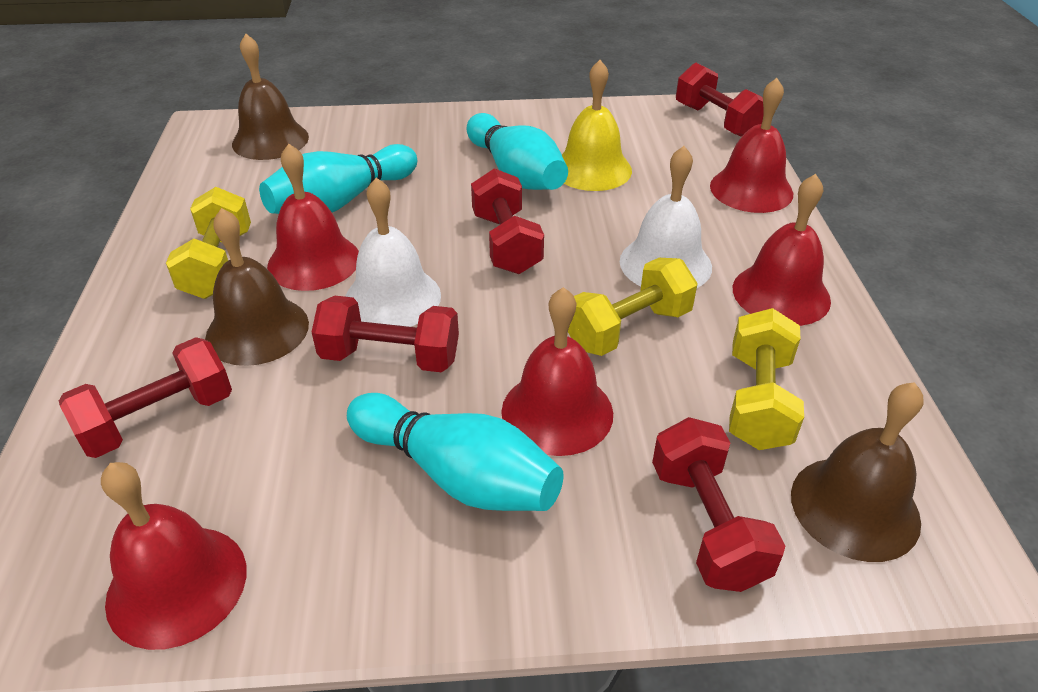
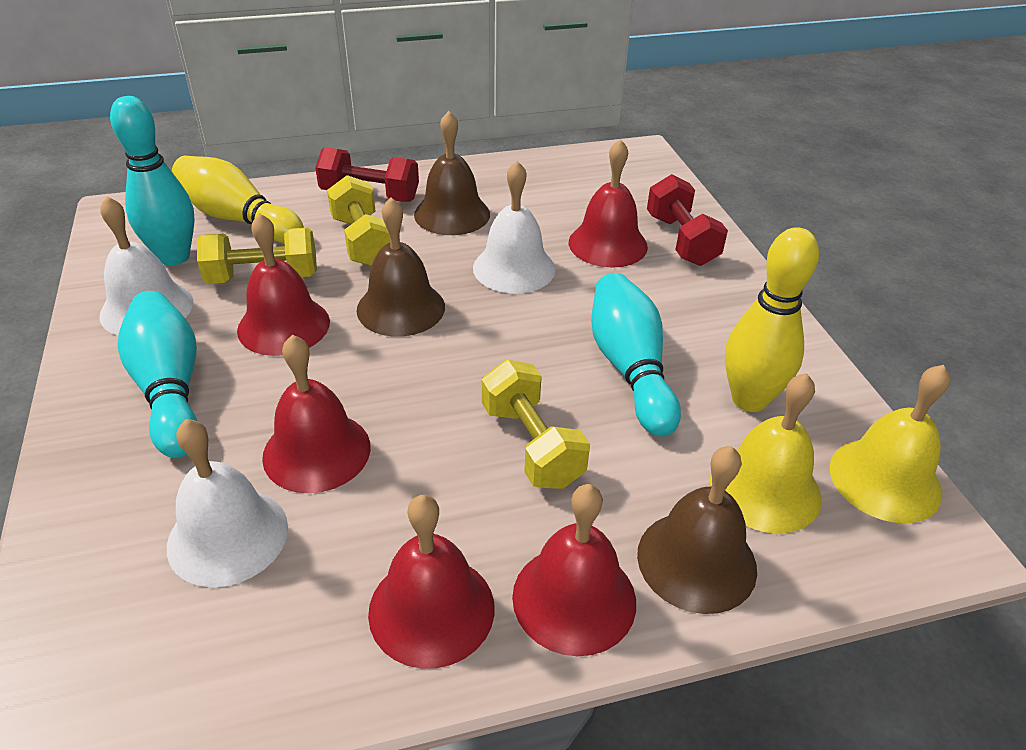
red dumbbell: 5 -> 2
white bell: 2 -> 3
yellow bell: 1 -> 2
yellow bowling pin: 0 -> 2

